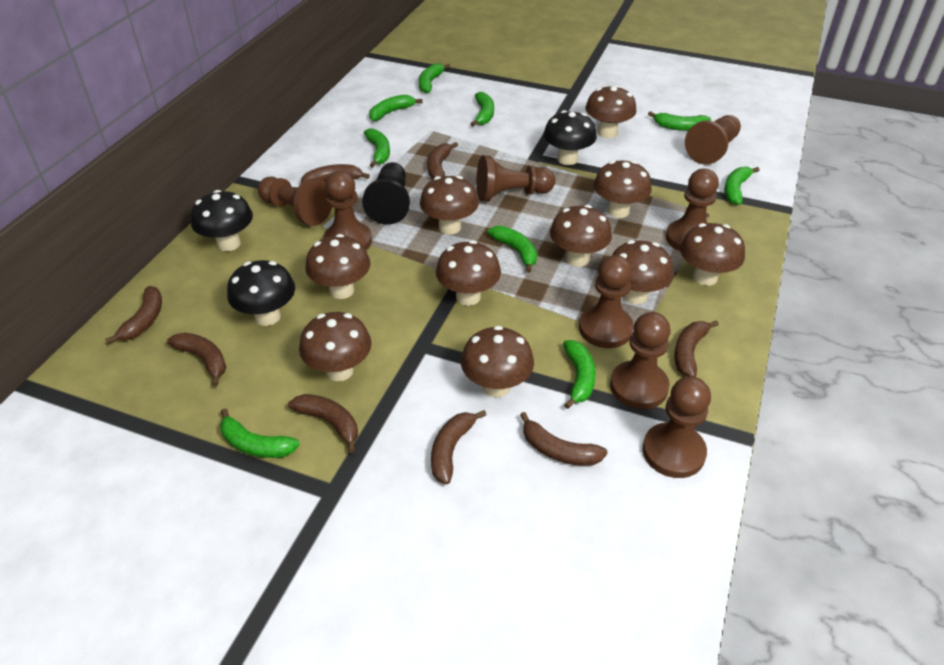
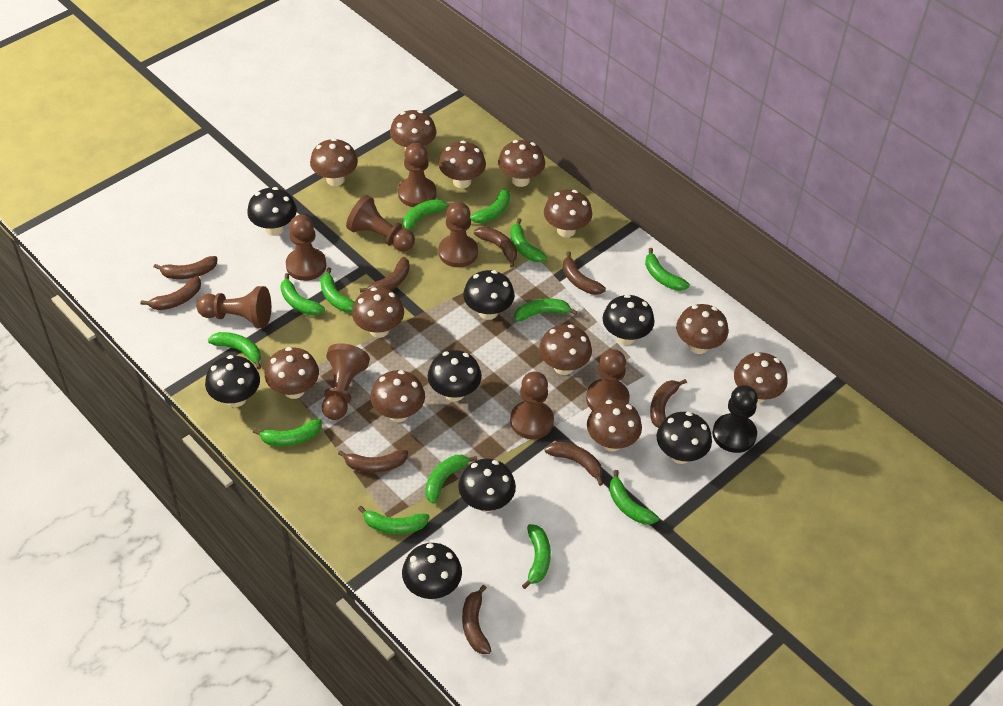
black mushroom: 3 -> 8
brown banana: 8 -> 9
brown mushroom: 10 -> 12
green banana: 9 -> 13

